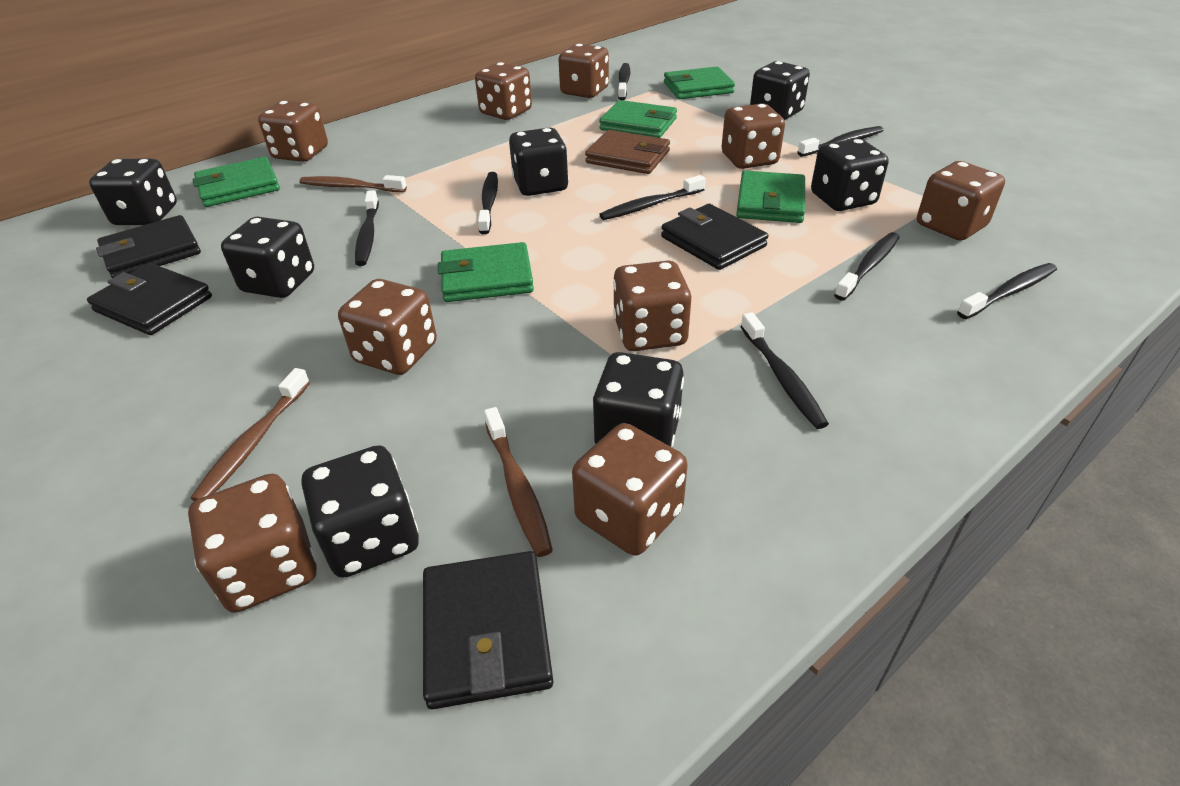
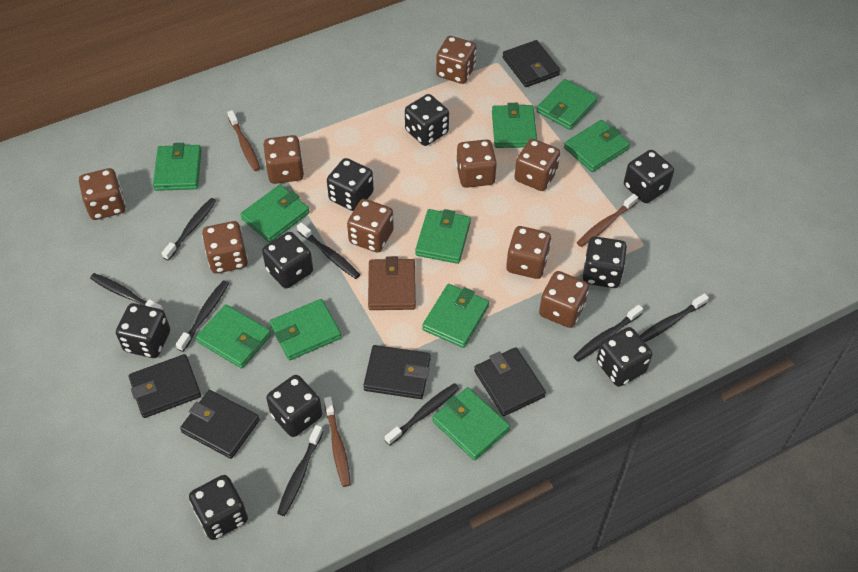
black dice: 7 -> 9
black wallet: 4 -> 5
green wallet: 5 -> 10

